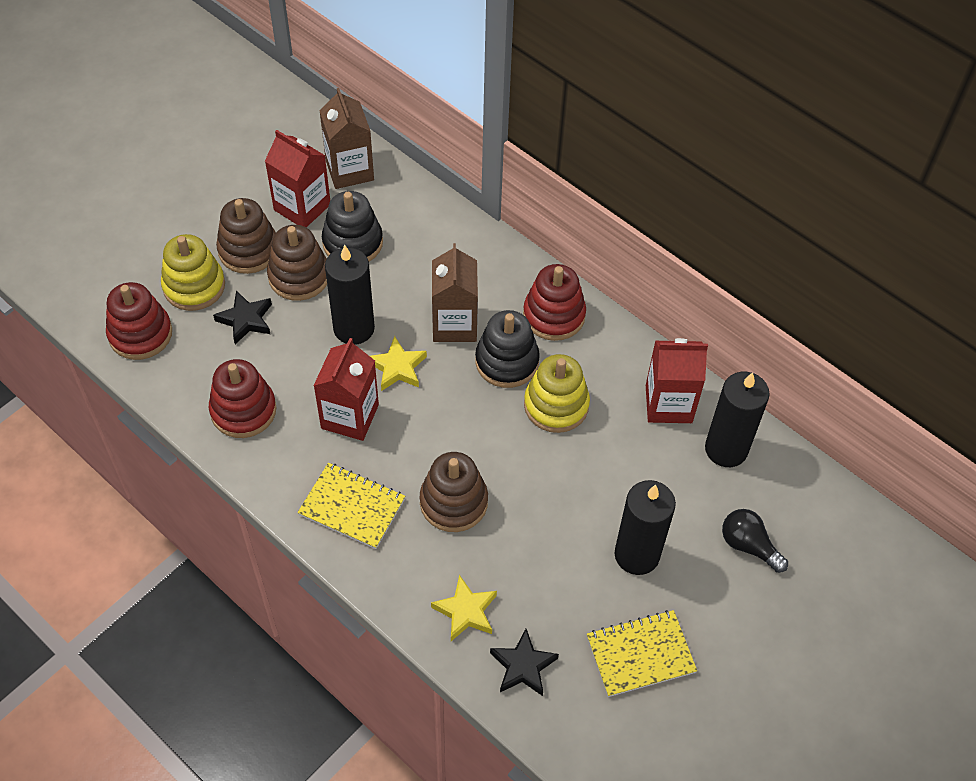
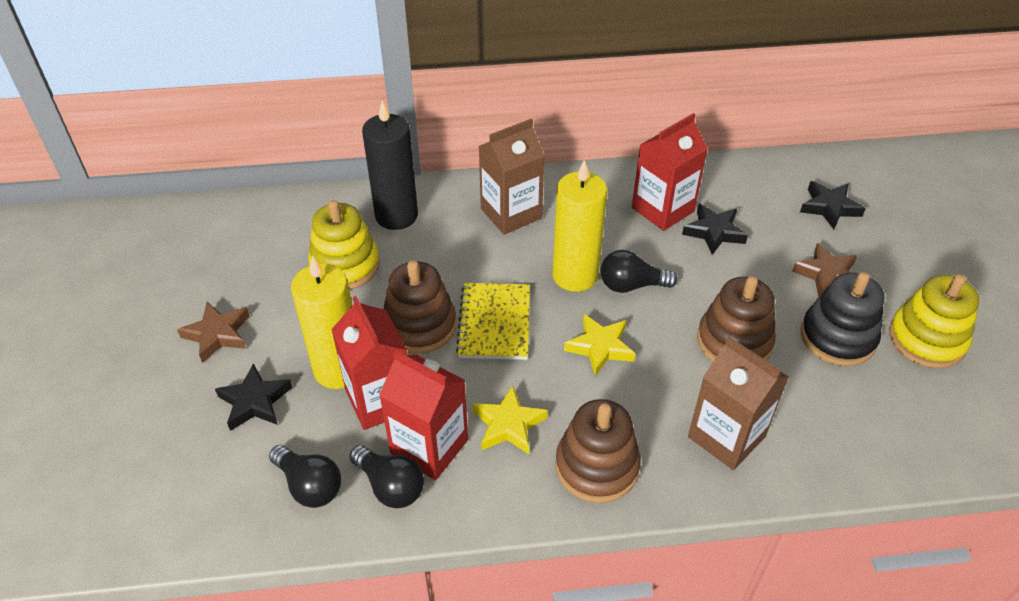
black candle: 3 -> 1
black light bulb: 1 -> 3
black stacking toy: 2 -> 1
black star: 2 -> 3
brown star: 0 -> 2
red stacking toy: 3 -> 0
yellow candle: 0 -> 2
yellow notebook: 2 -> 1

